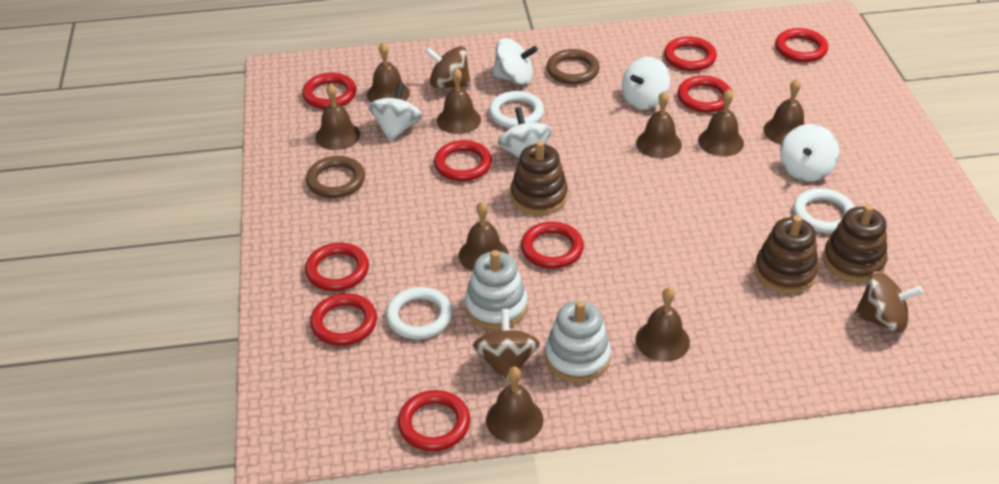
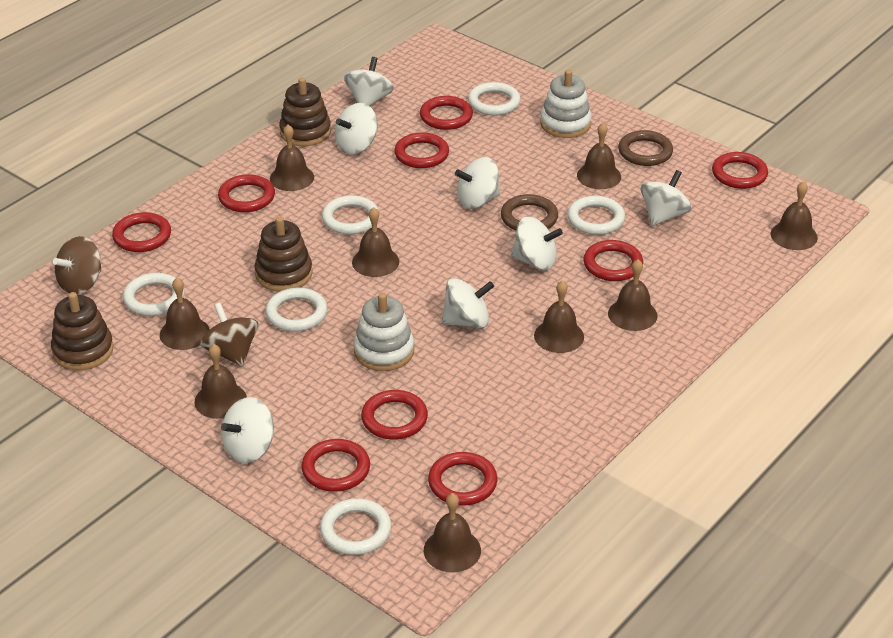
brown spinning top: 3 -> 2
white ring: 3 -> 6
white spinning top: 5 -> 7

